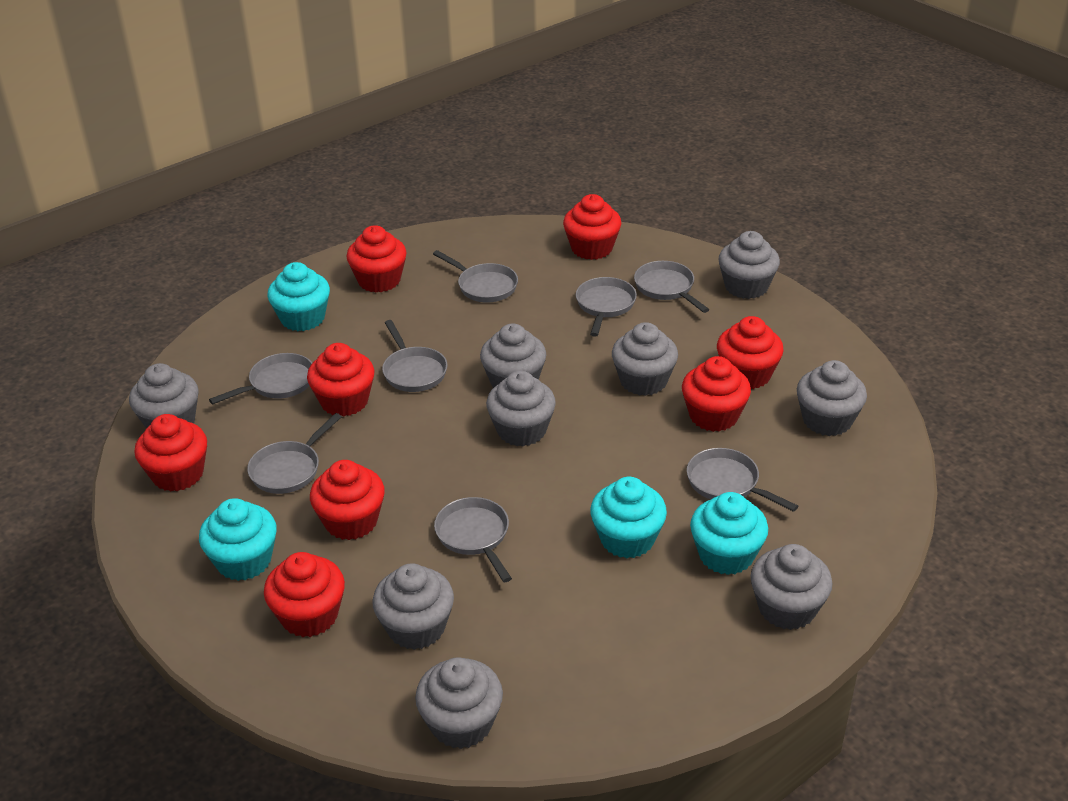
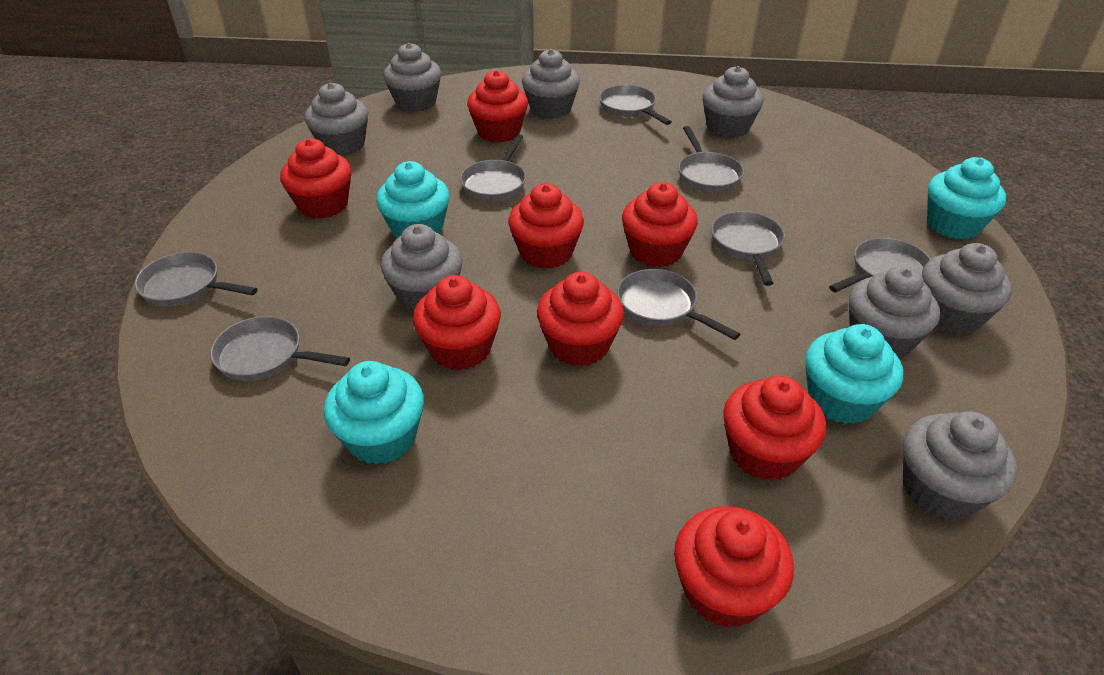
grey cupcake: 9 -> 8

